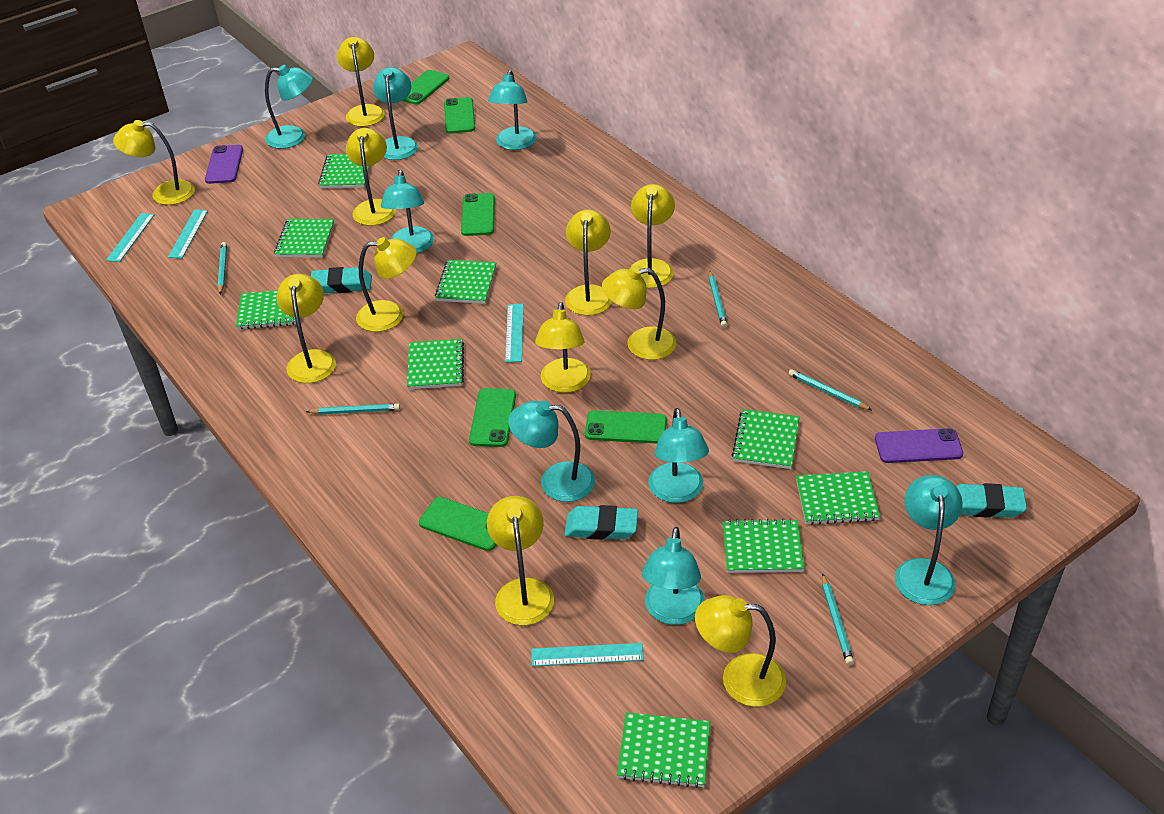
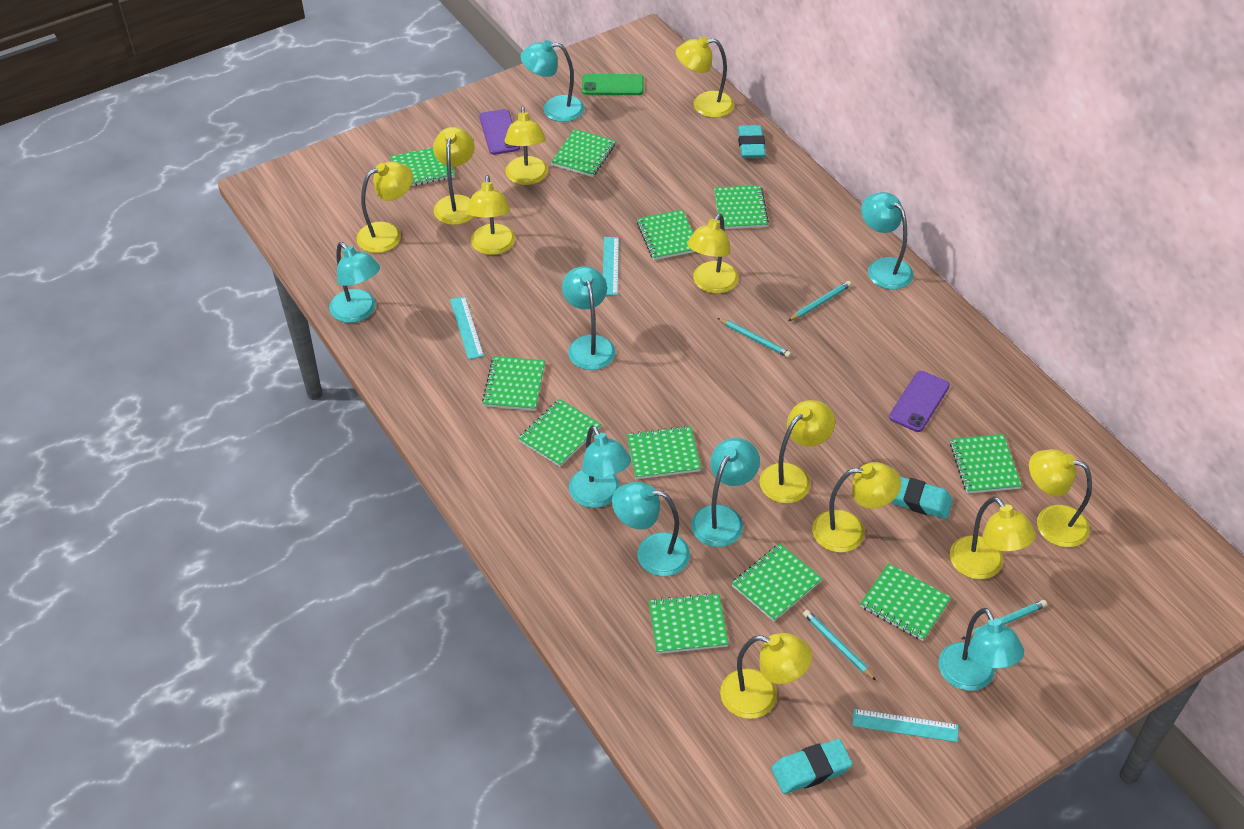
green notebook: 9 -> 11
green phone: 6 -> 1
turquoise pencil: 5 -> 4
turquoise ruler: 4 -> 3

